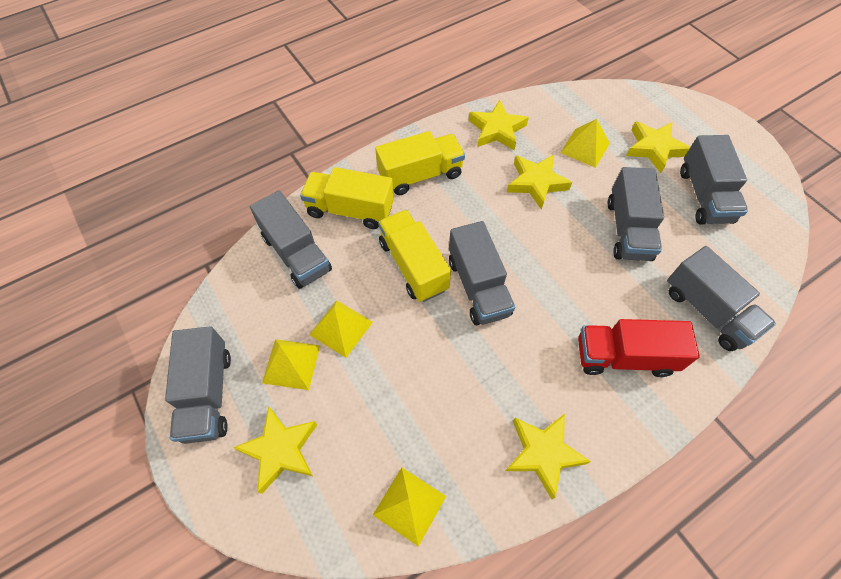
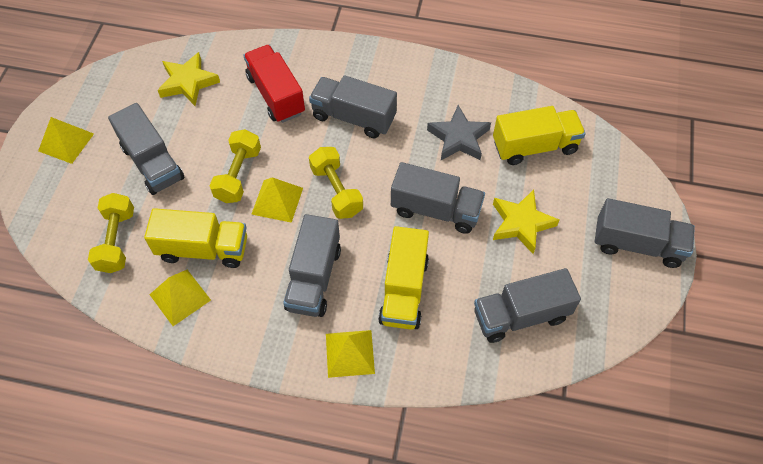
grey star: 0 -> 1
yellow dumbbell: 0 -> 3
yellow star: 5 -> 2

